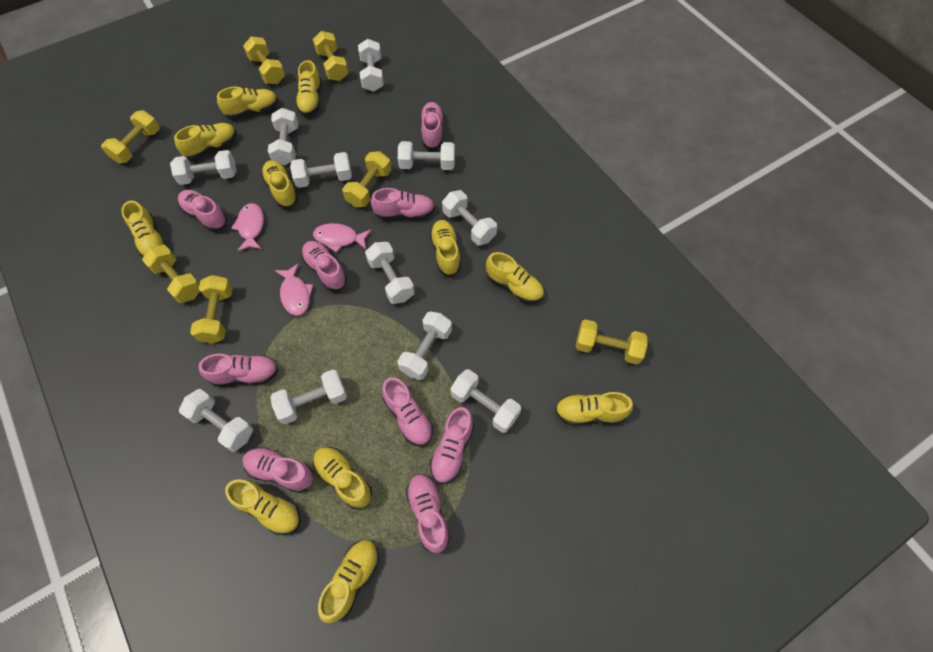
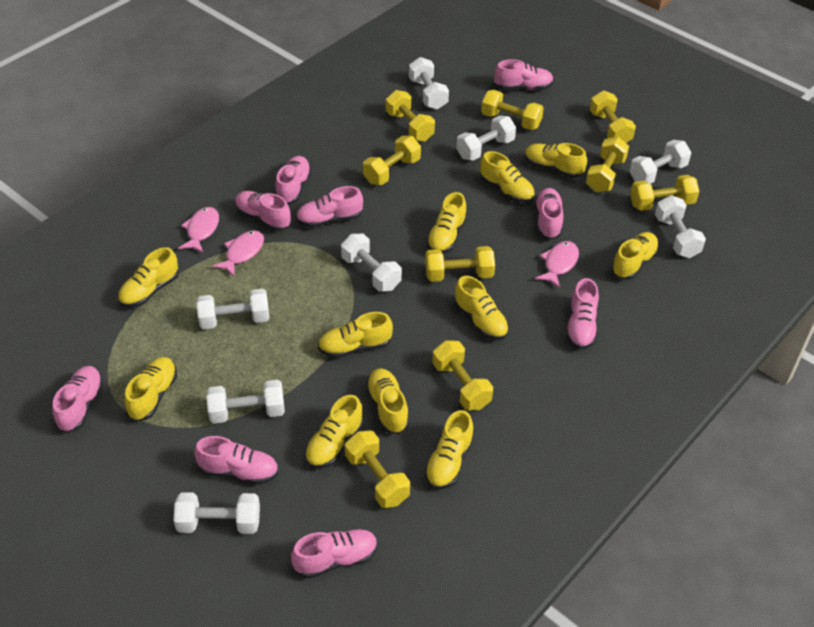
white dumbbell: 11 -> 8
yellow dumbbell: 7 -> 9

